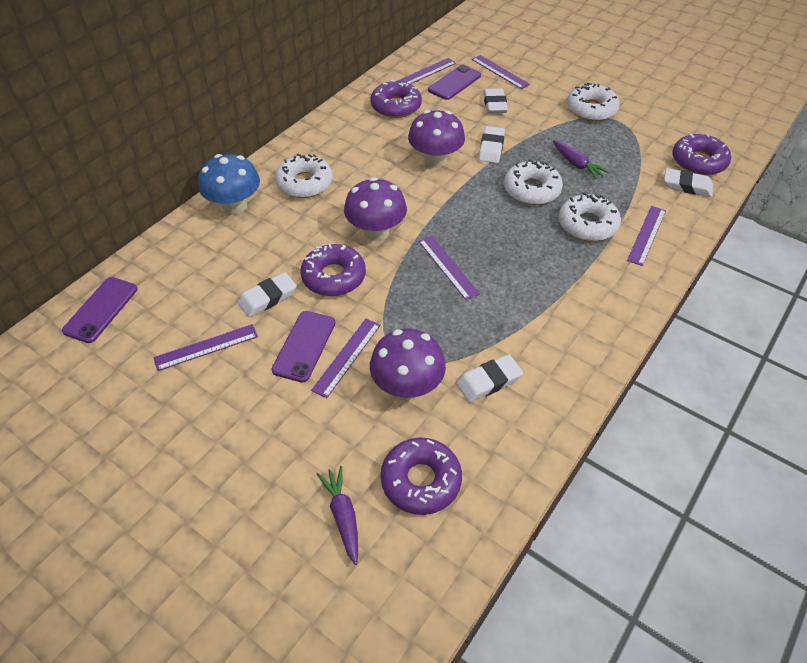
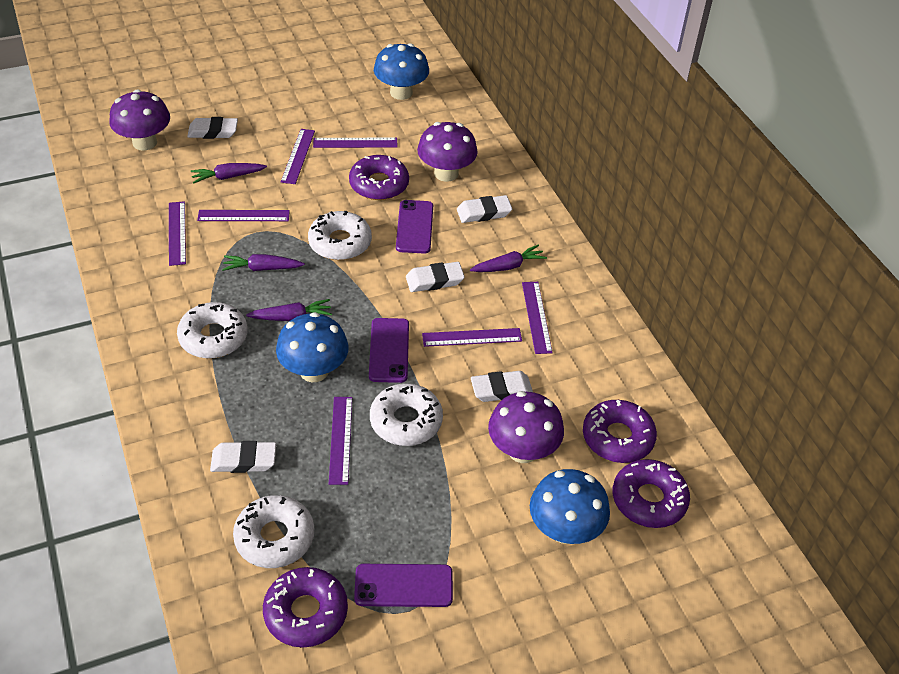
blue mushroom: 1 -> 3
purple carrot: 2 -> 4
purple ruler: 6 -> 7

